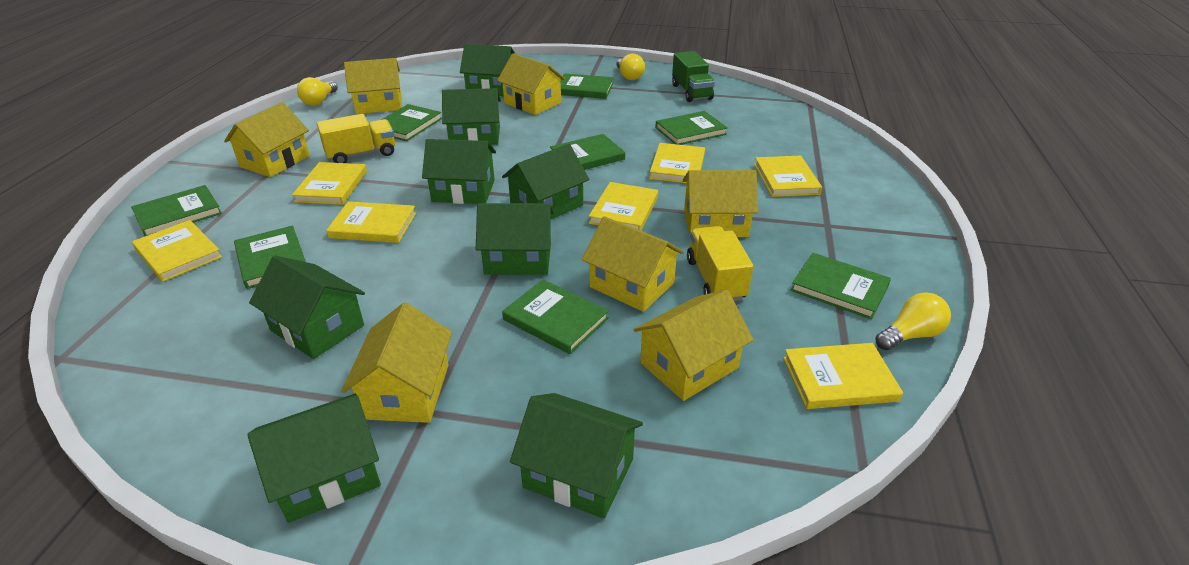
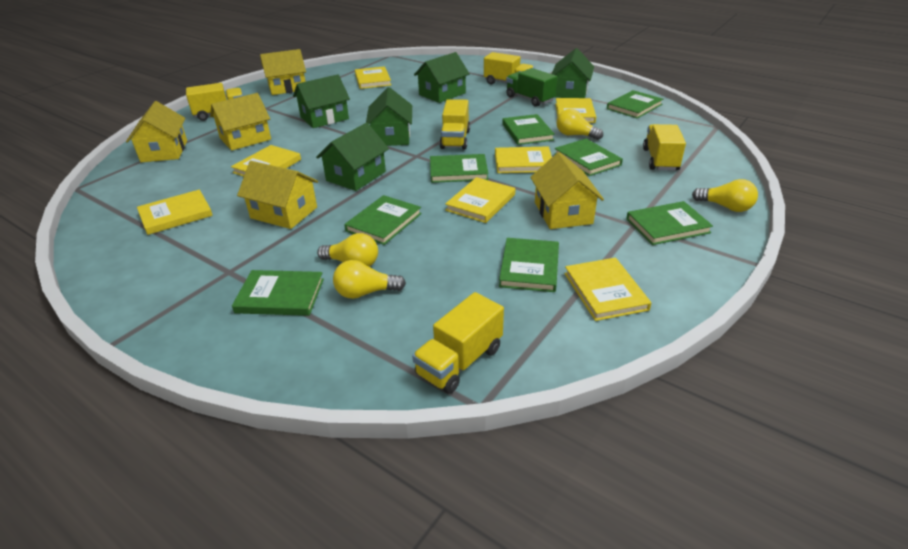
green house: 8 -> 5
yellow house: 7 -> 5
yellow light bulb: 3 -> 4
yellow truck: 2 -> 5

